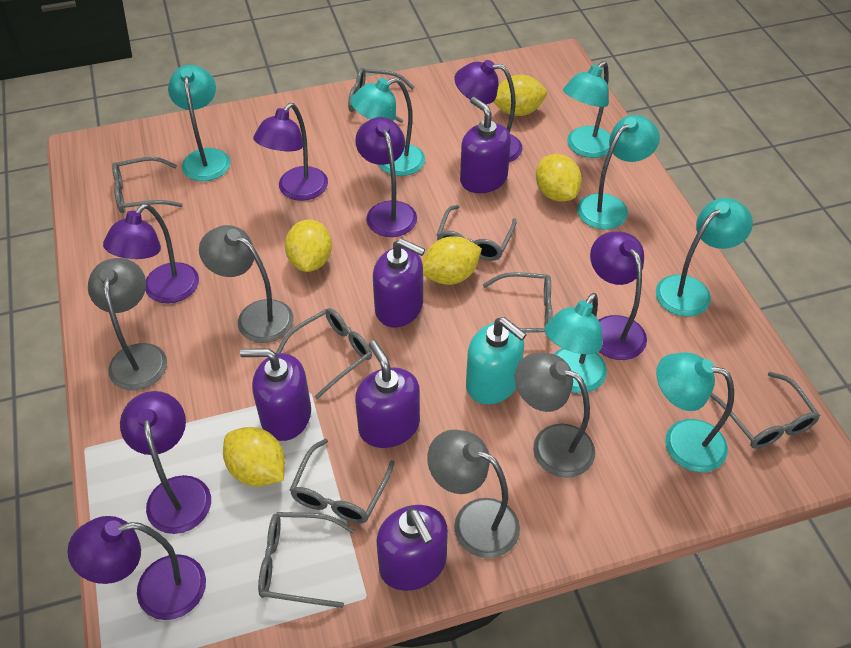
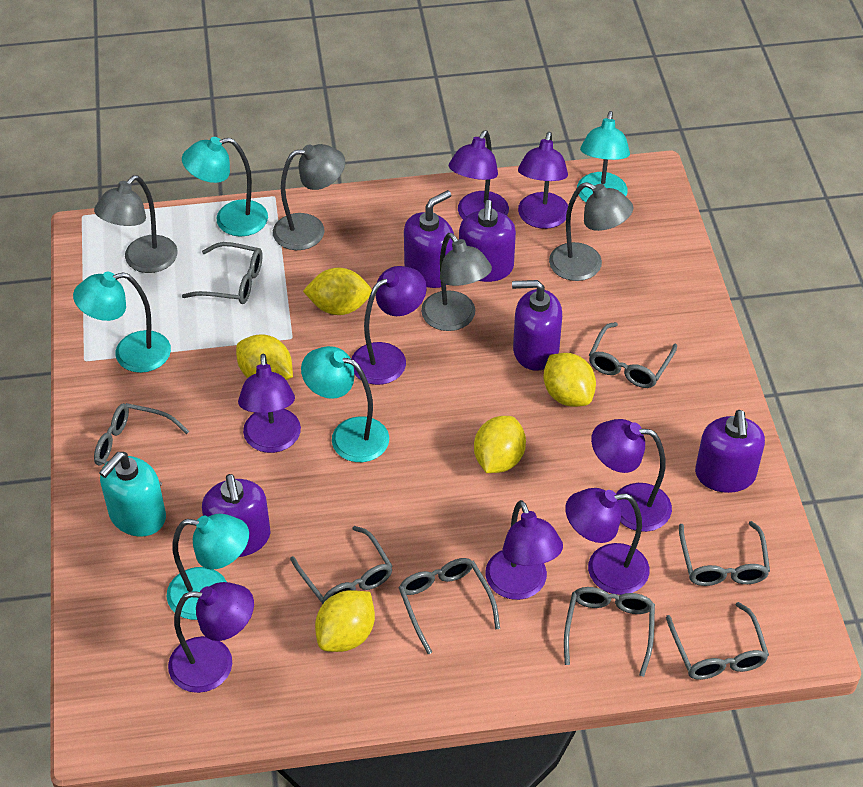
purple lamp: 7 -> 8
turquoise lamp: 7 -> 5

